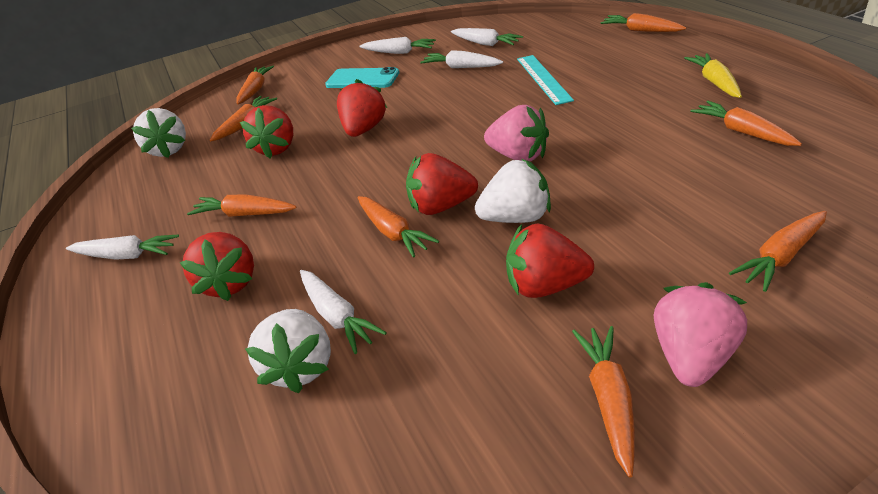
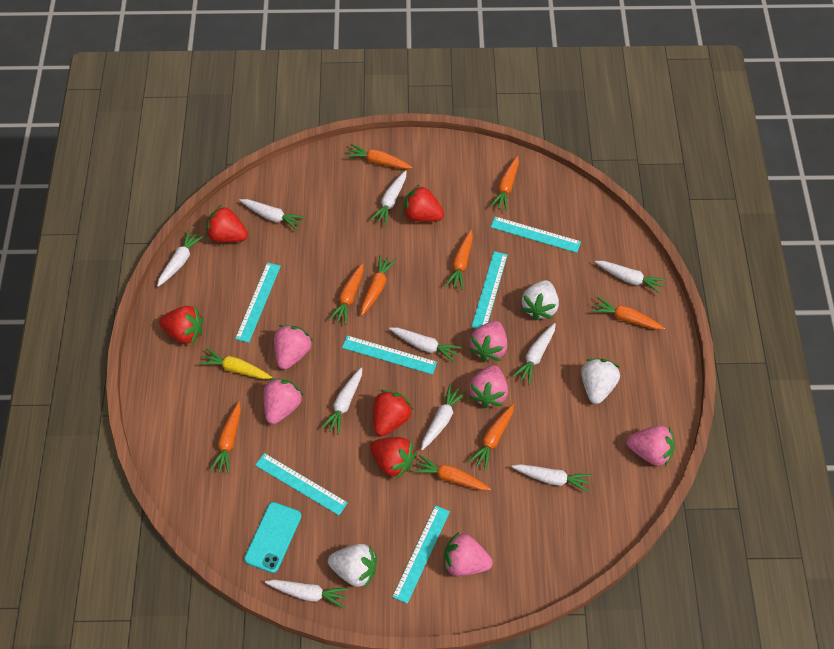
orange carrot: 8 -> 9
pink strawberry: 2 -> 6
turquoise ruler: 1 -> 6
white carrot: 5 -> 10

